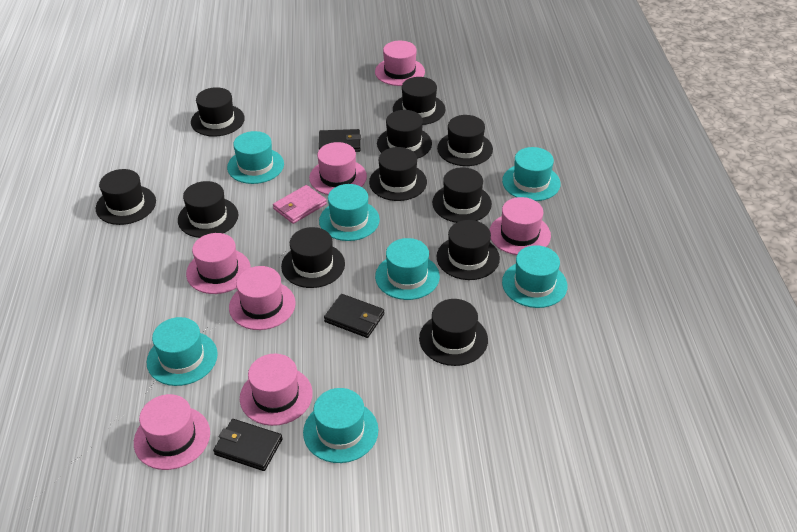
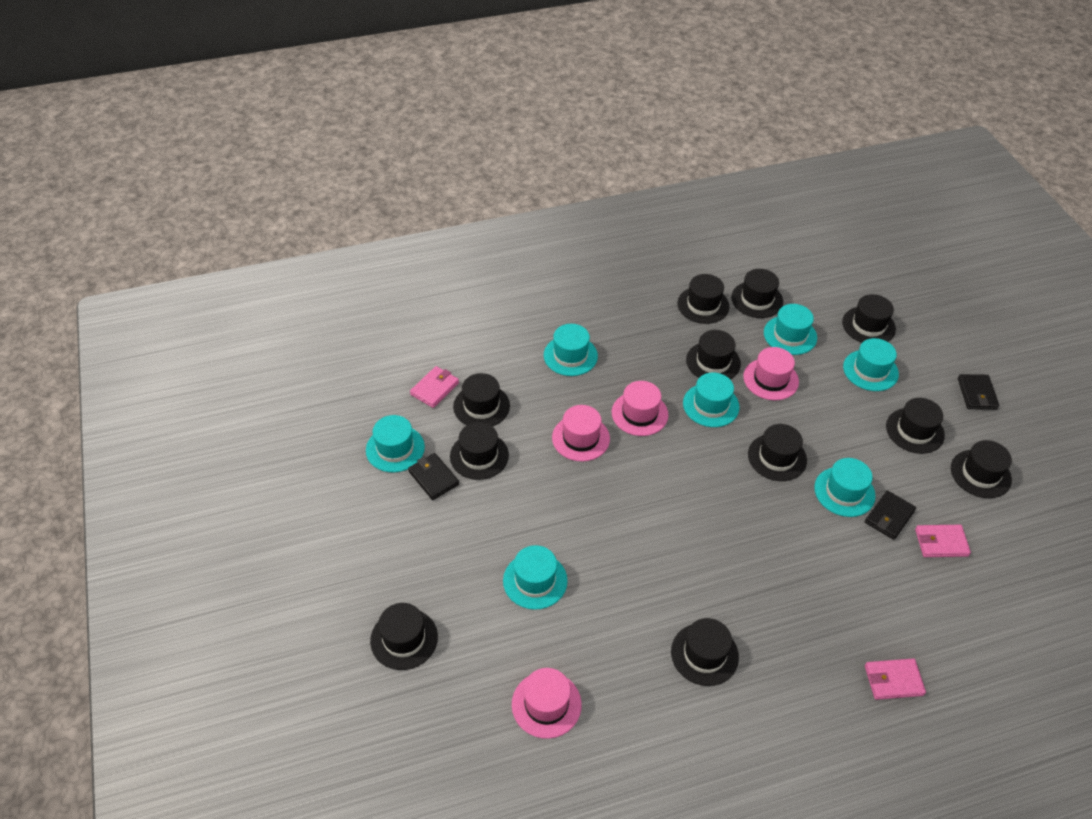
pink hat: 7 -> 4
pink wallet: 1 -> 3

